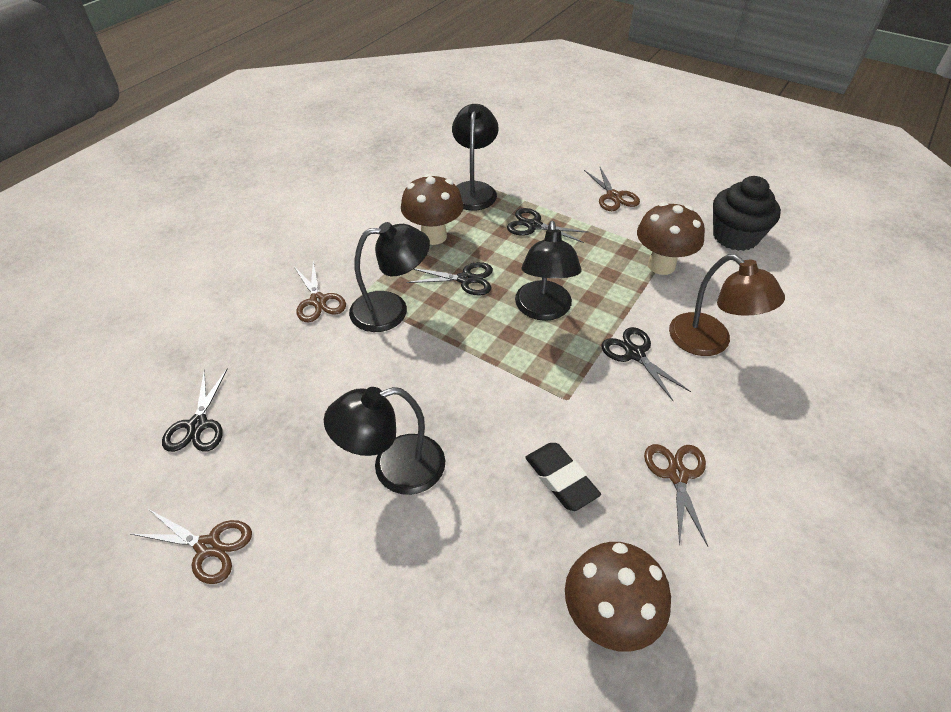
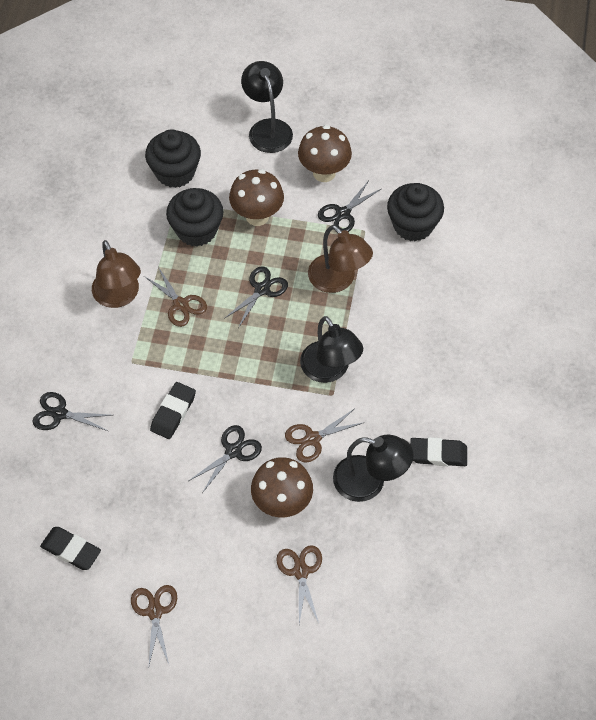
black cupcake: 1 -> 3
black eraser: 1 -> 3
black lamp: 4 -> 3
brown lamp: 1 -> 2

